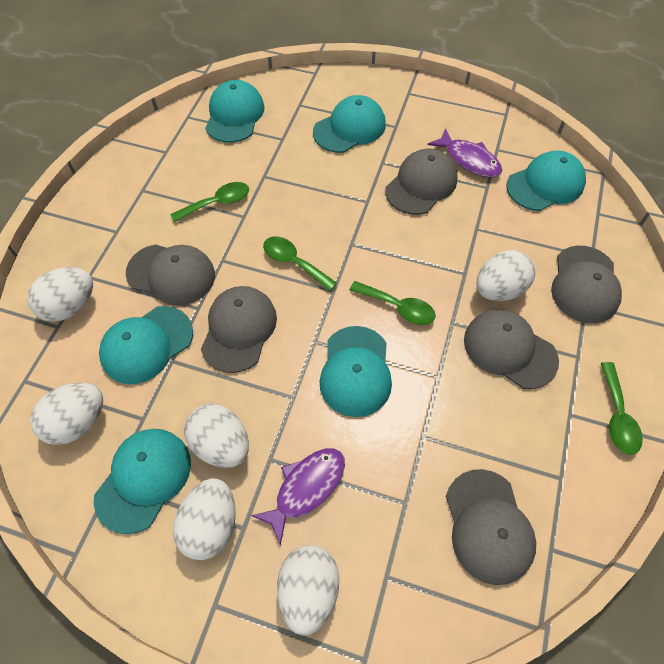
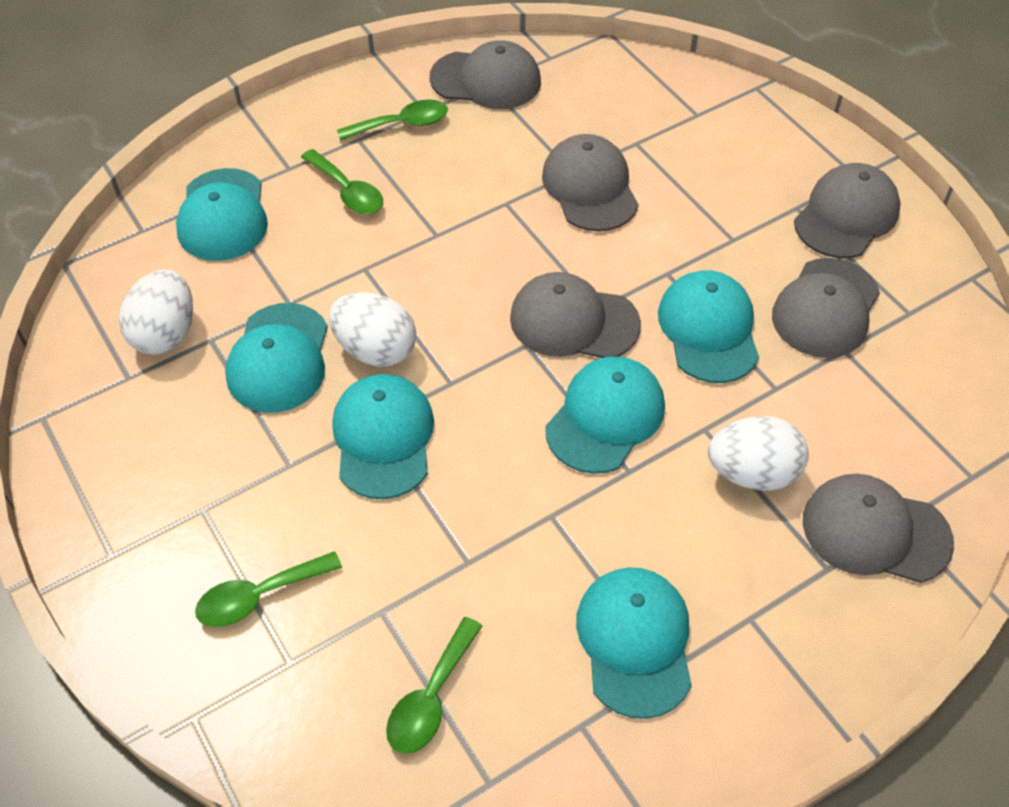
purple fish: 2 -> 0
white egg: 6 -> 3

